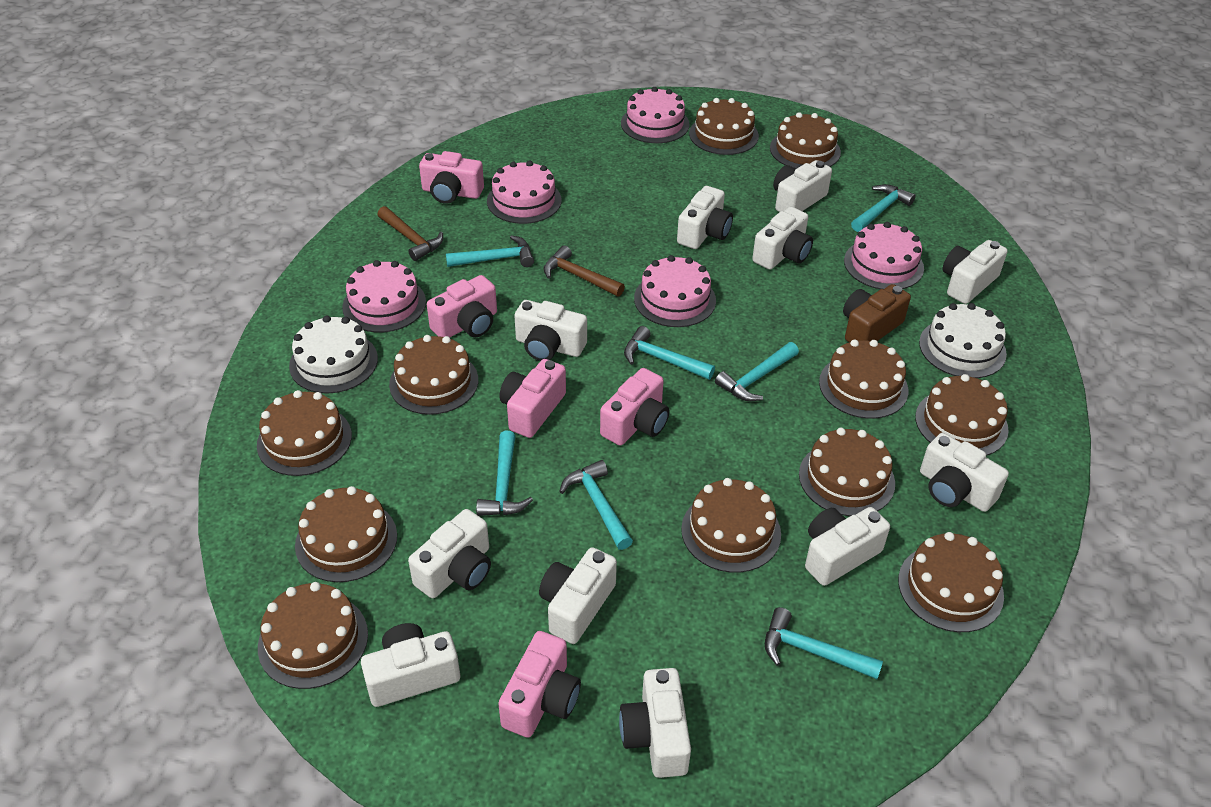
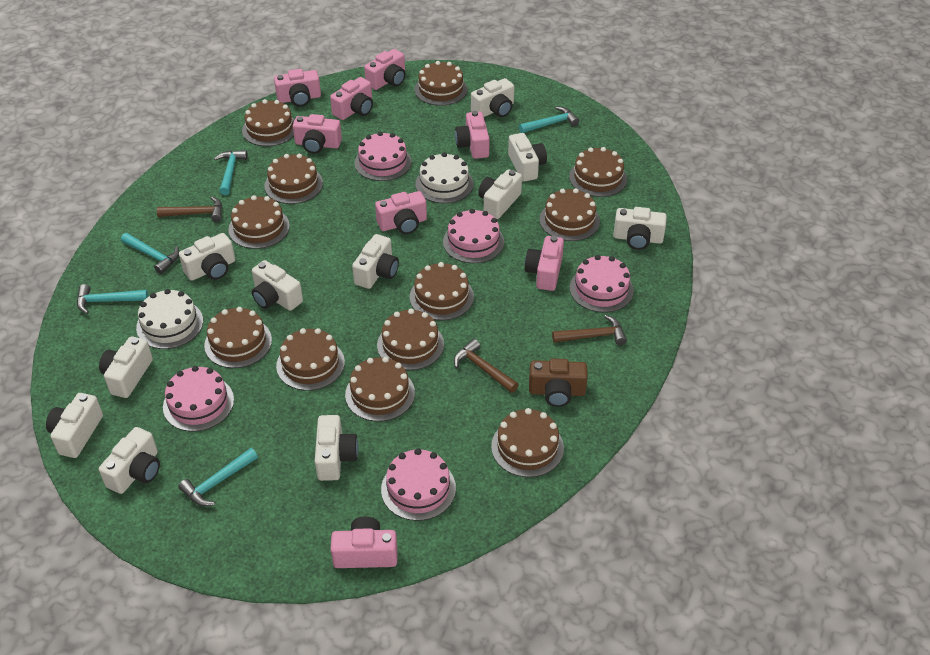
brown cake: 11 -> 12
brown hammer: 2 -> 3
pink camera: 5 -> 8
turquoise hammer: 7 -> 5

